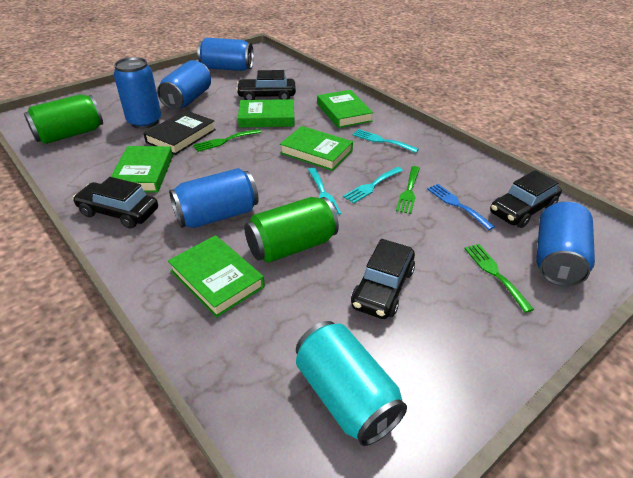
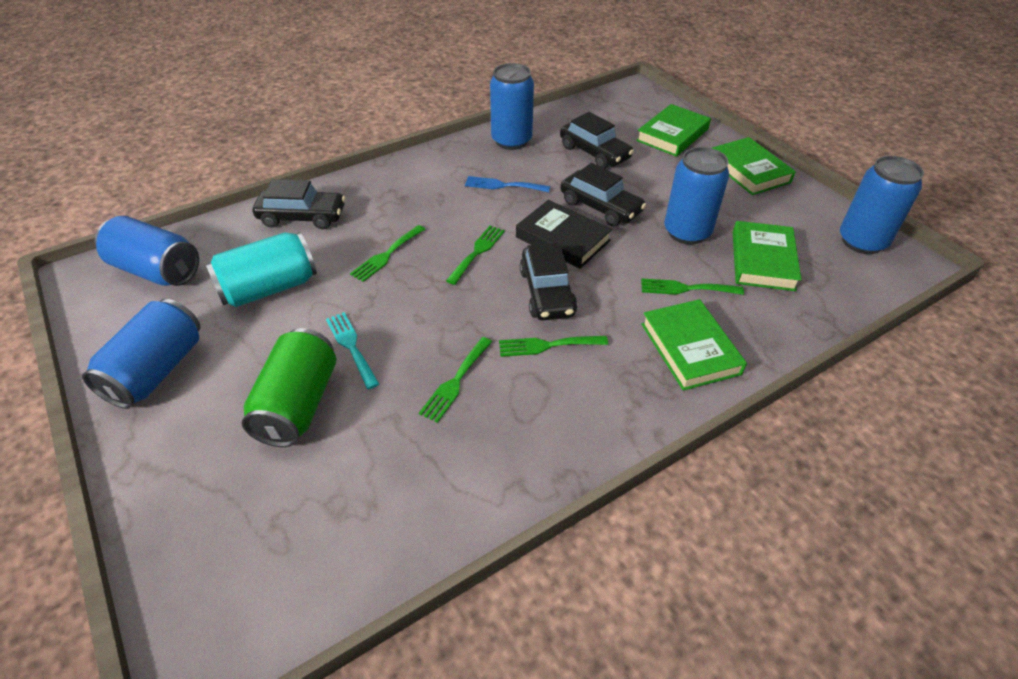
green book: 5 -> 4
green can: 2 -> 1
green fork: 3 -> 5
turquoise fork: 3 -> 1

